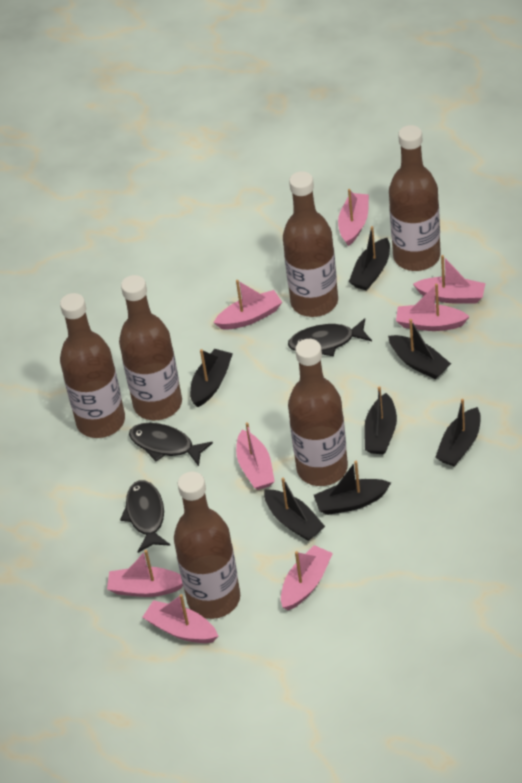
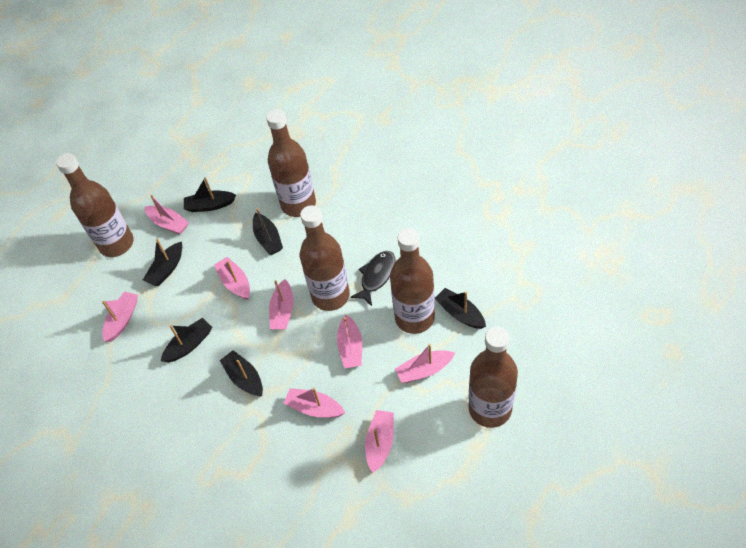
black boat: 7 -> 6
black fish: 3 -> 1
brown bottle: 6 -> 5

